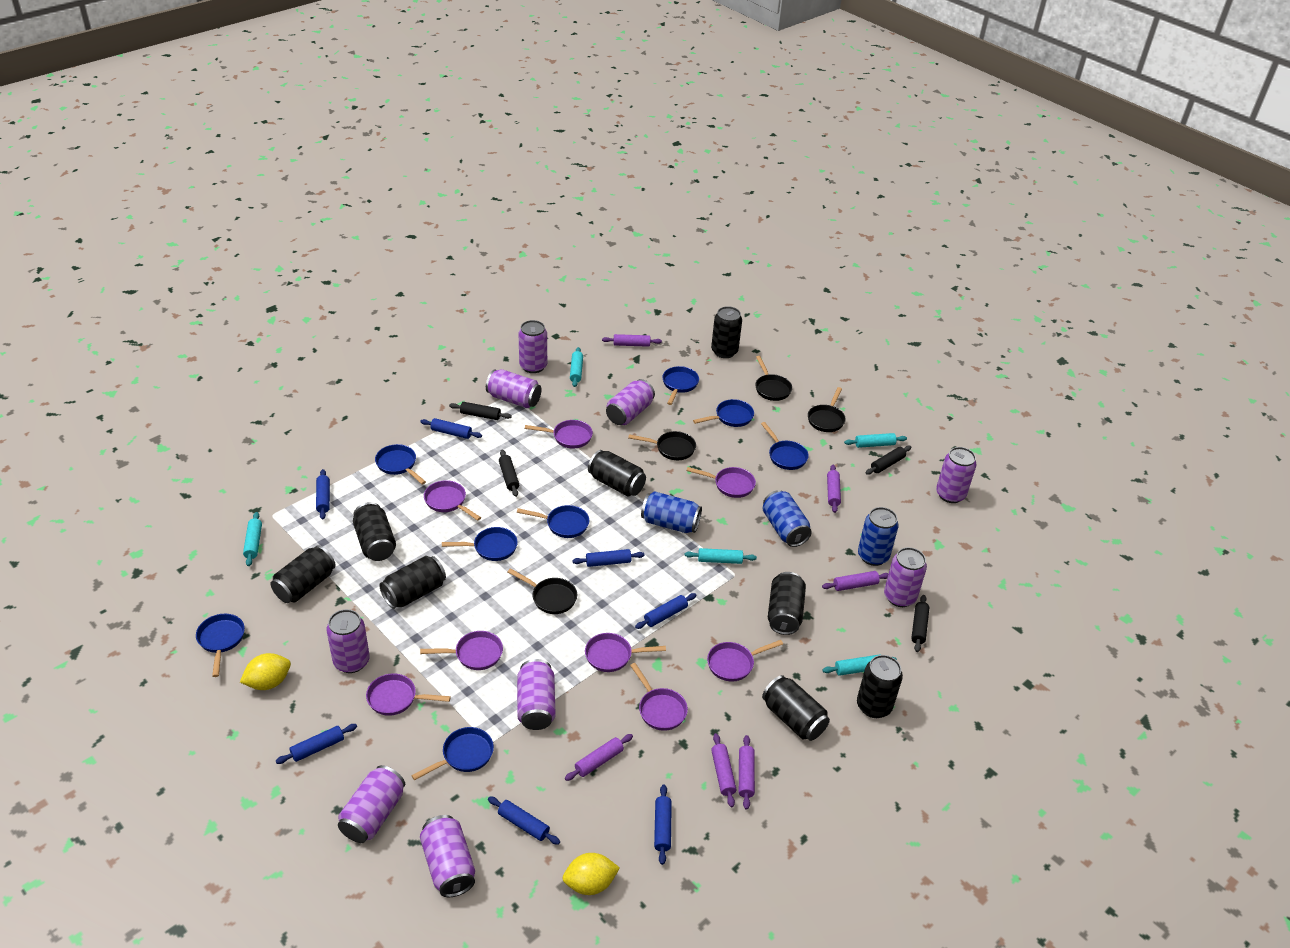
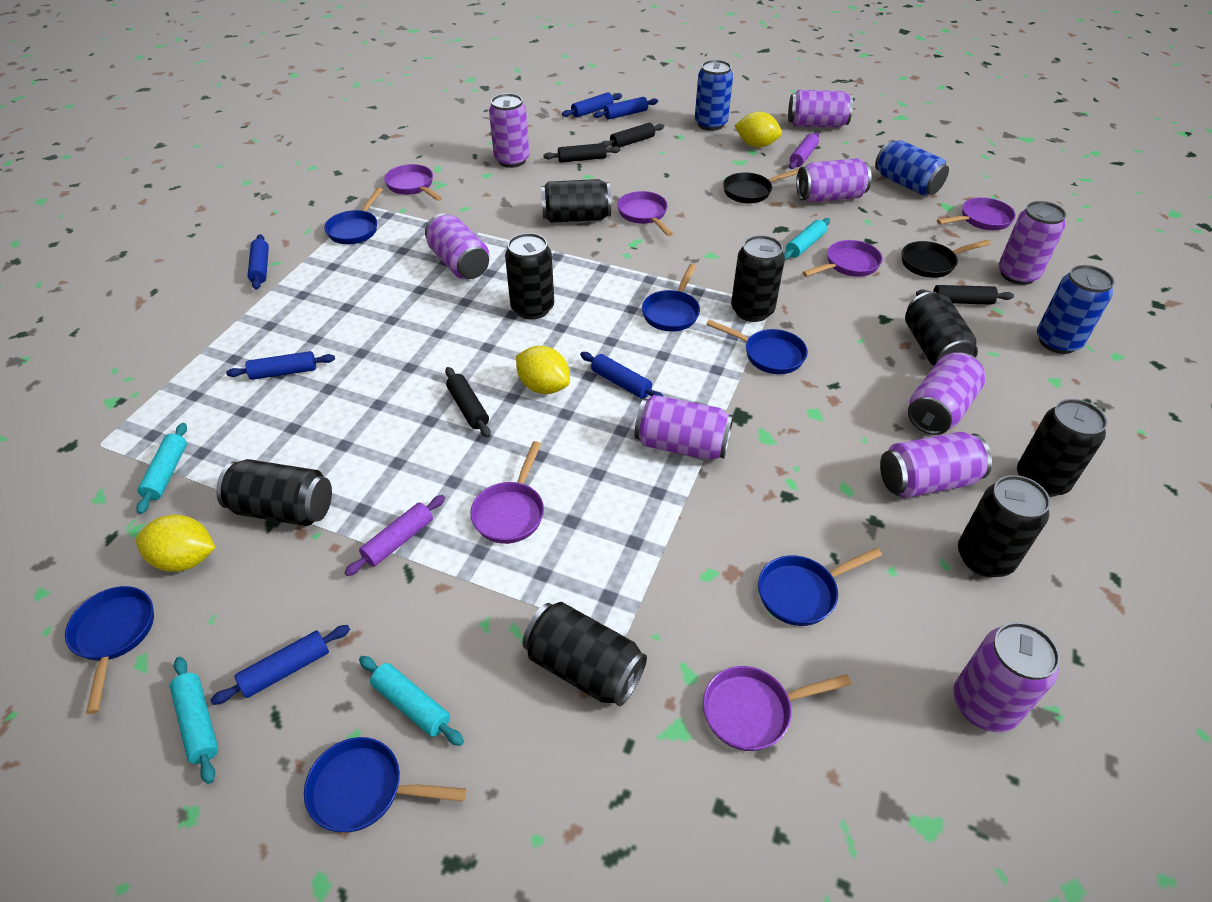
black pan: 4 -> 2
blue pan: 8 -> 6
blue rolling pin: 7 -> 6
purple pan: 8 -> 6
purple rolling pin: 6 -> 2
turquoise rolling pin: 5 -> 4
yellow lemon: 2 -> 3

